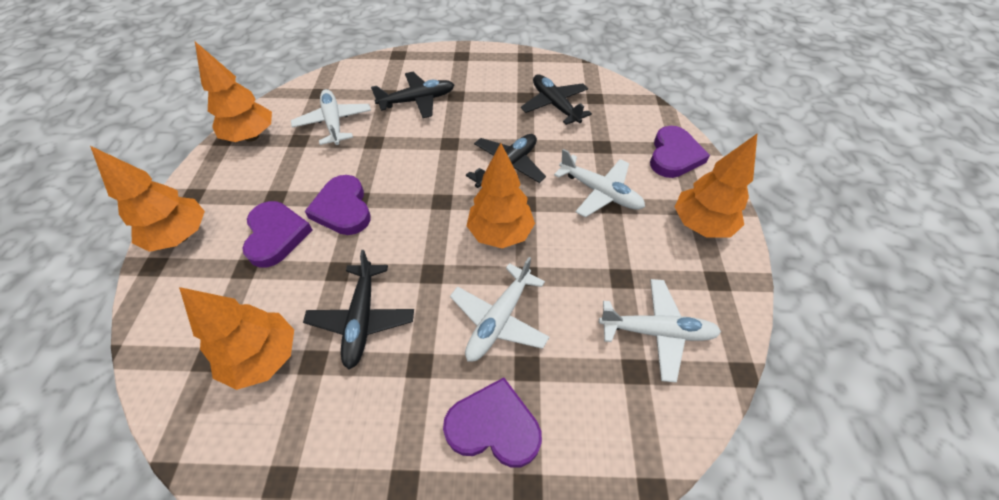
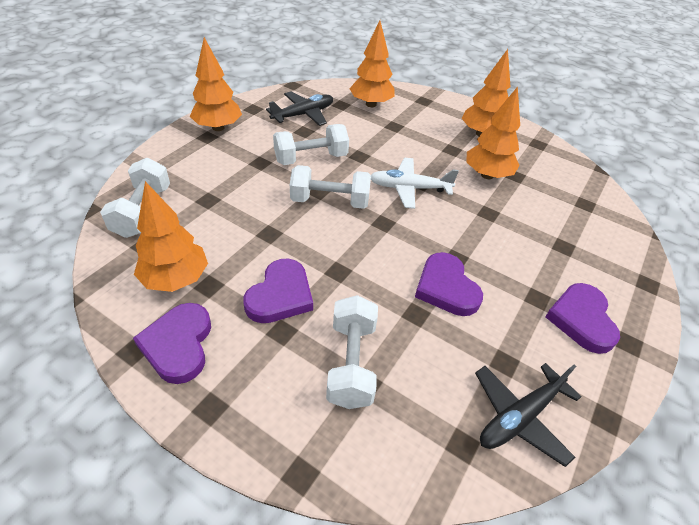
black plane: 4 -> 2
white dumbbell: 0 -> 4
white plane: 4 -> 1

